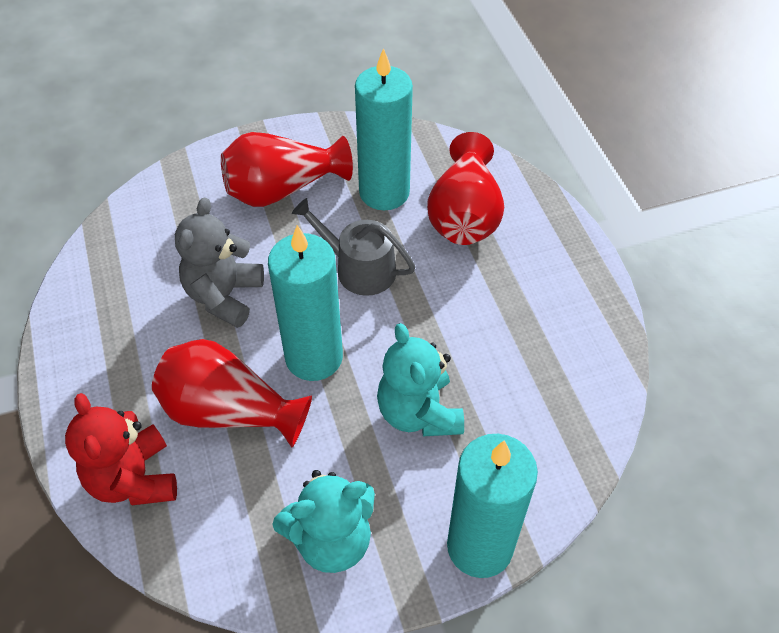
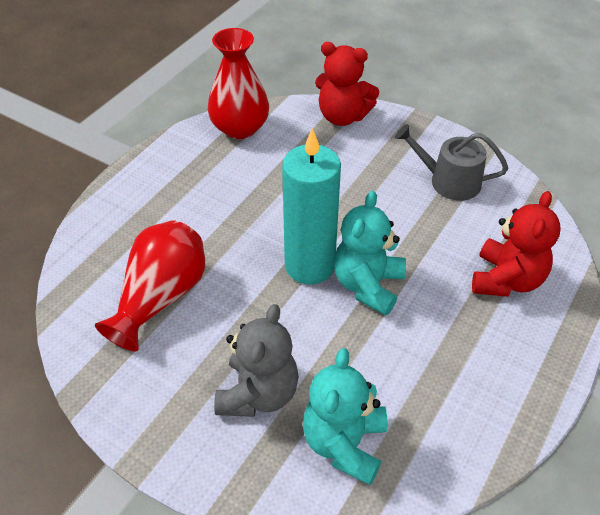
red teddy bear: 1 -> 2
red vase: 3 -> 2
turquoise candle: 3 -> 1

